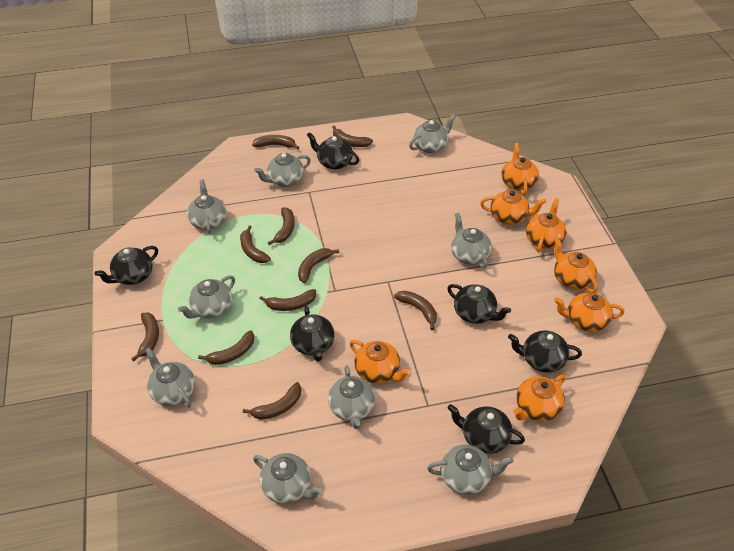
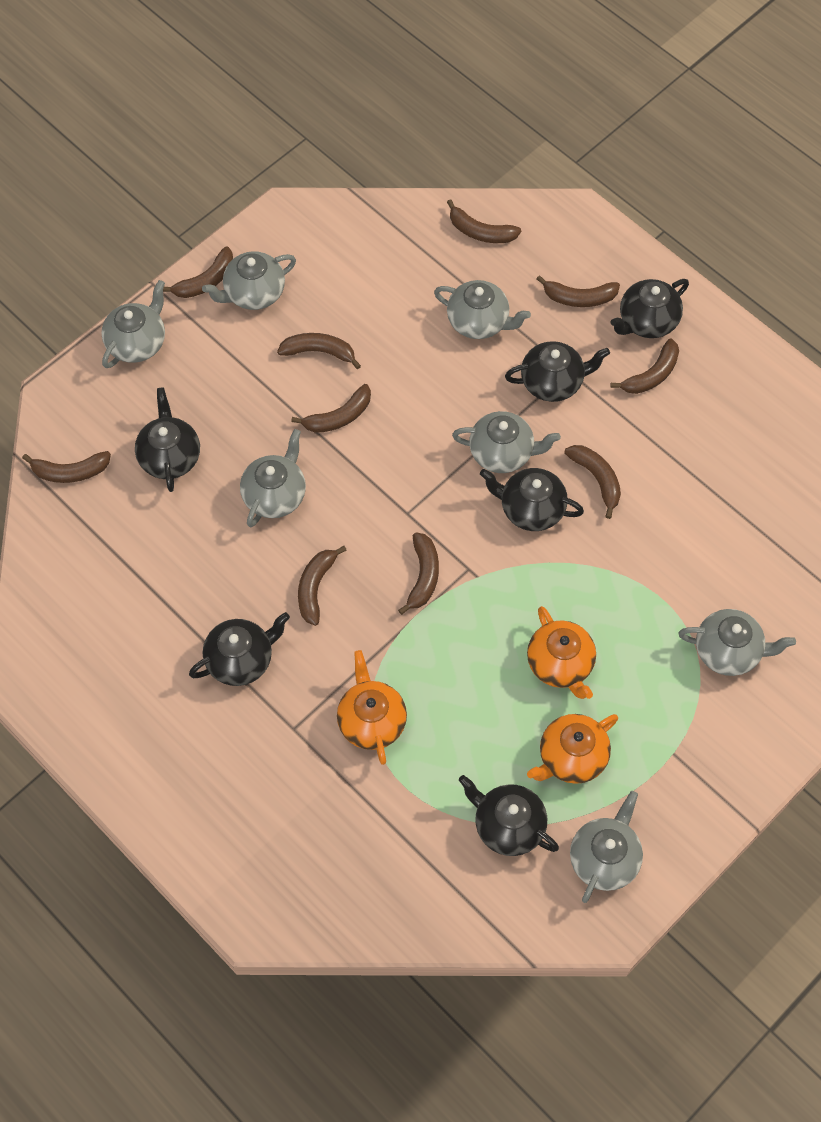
grey teapot: 9 -> 7
orange teapot: 7 -> 3

